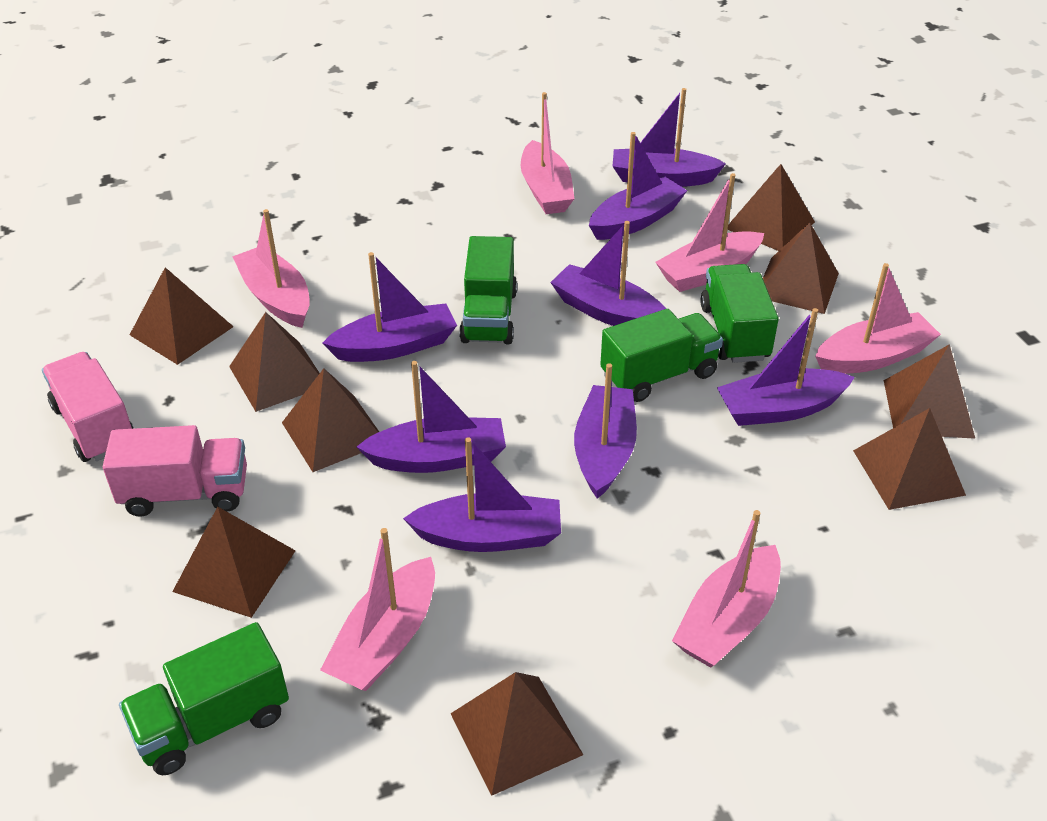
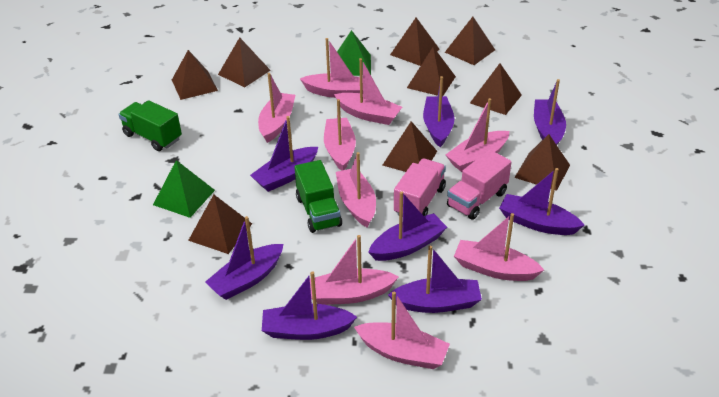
green pyramid: 0 -> 2
green truck: 4 -> 2
pink boat: 6 -> 9

